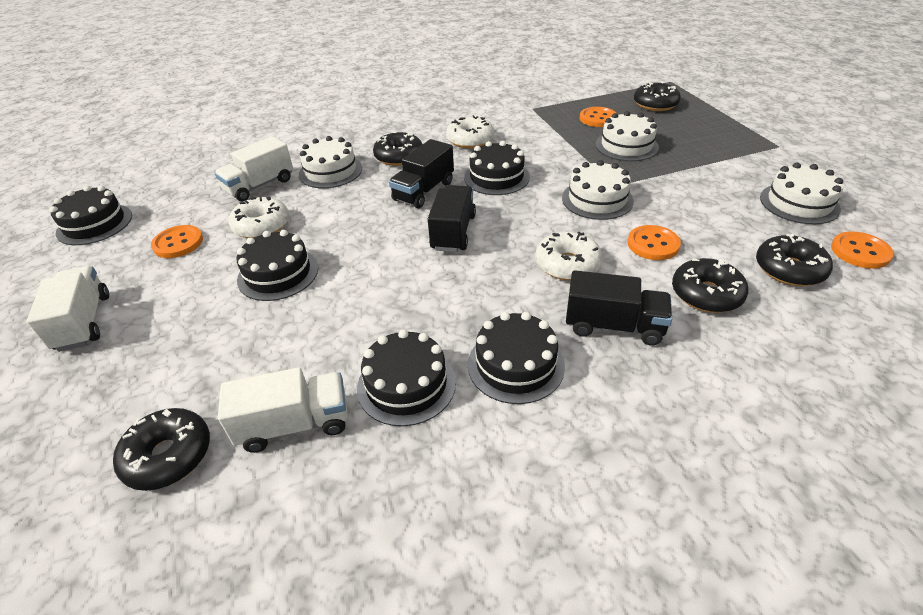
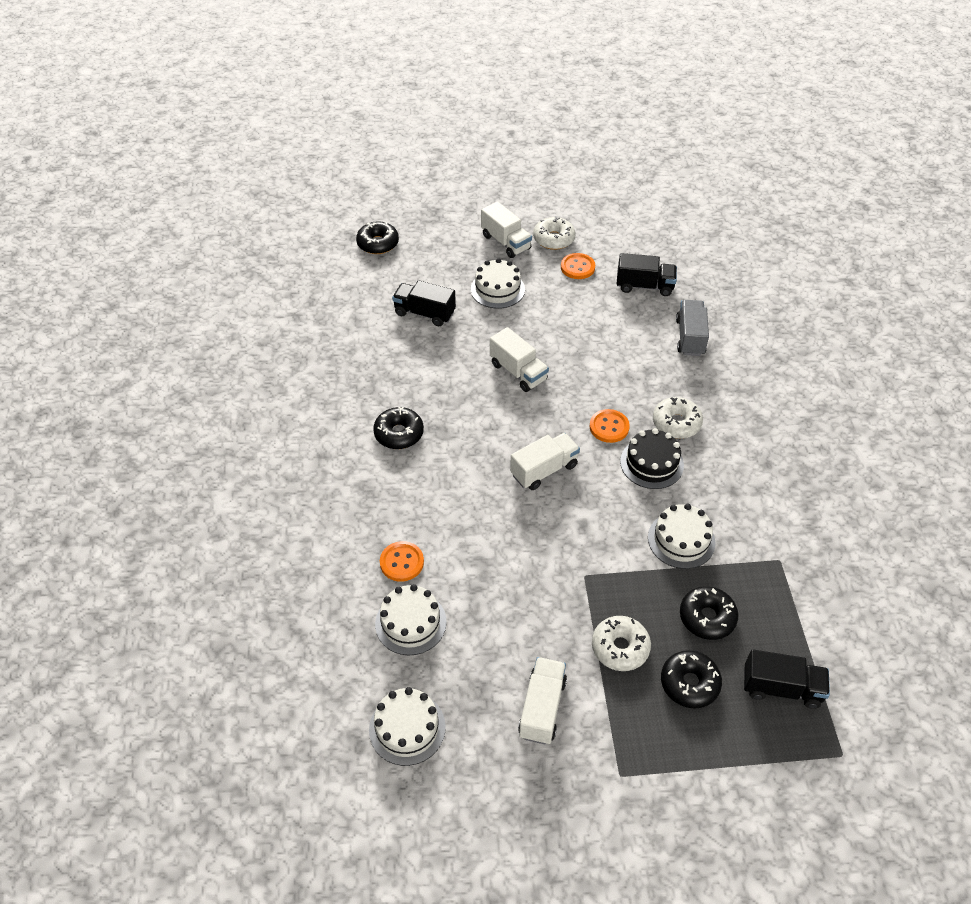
black cake: 5 -> 1
black donut: 5 -> 4
grey truck: 0 -> 1
orange button: 4 -> 3
white truck: 3 -> 4

